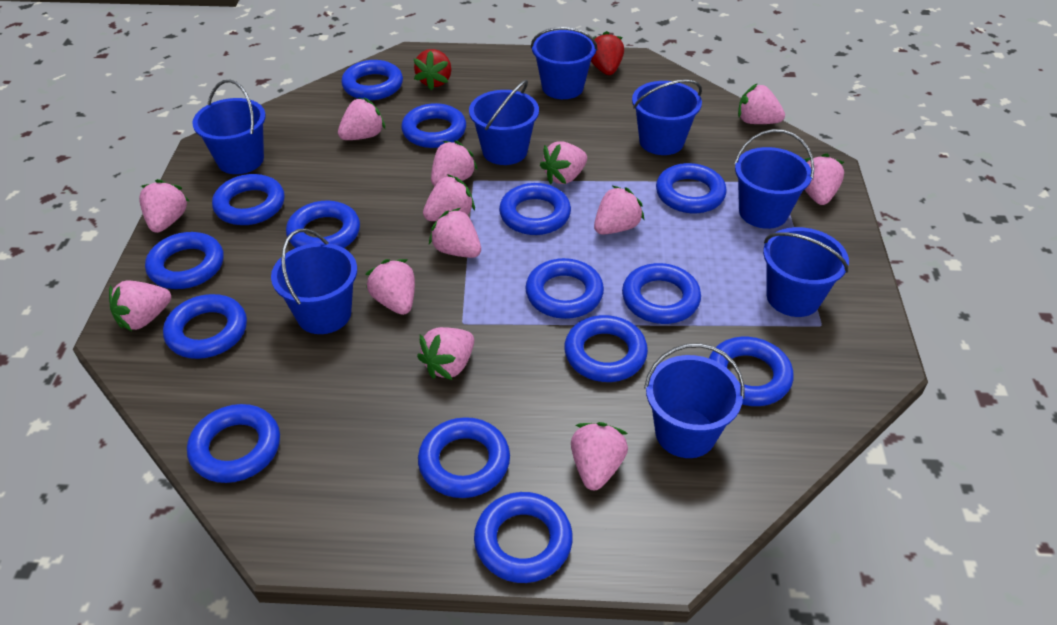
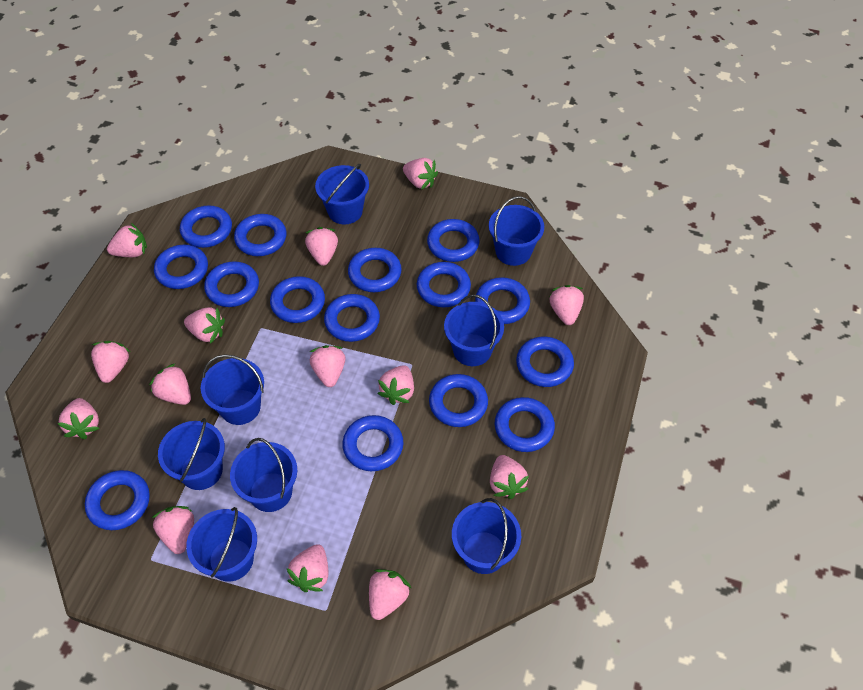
pink strawberry: 13 -> 14
red strawberry: 2 -> 0

